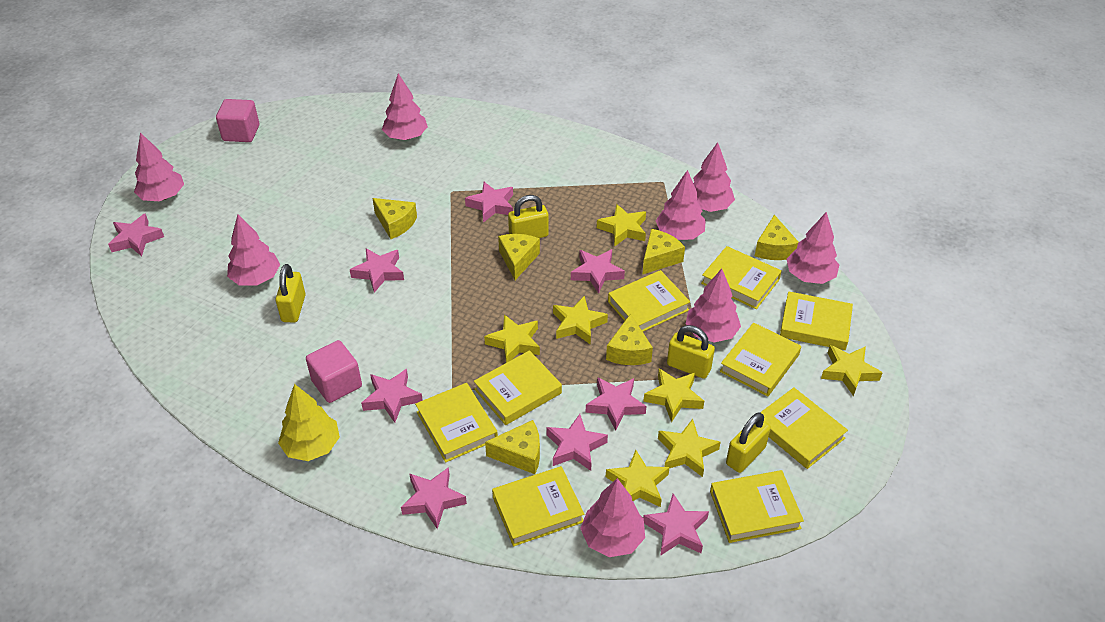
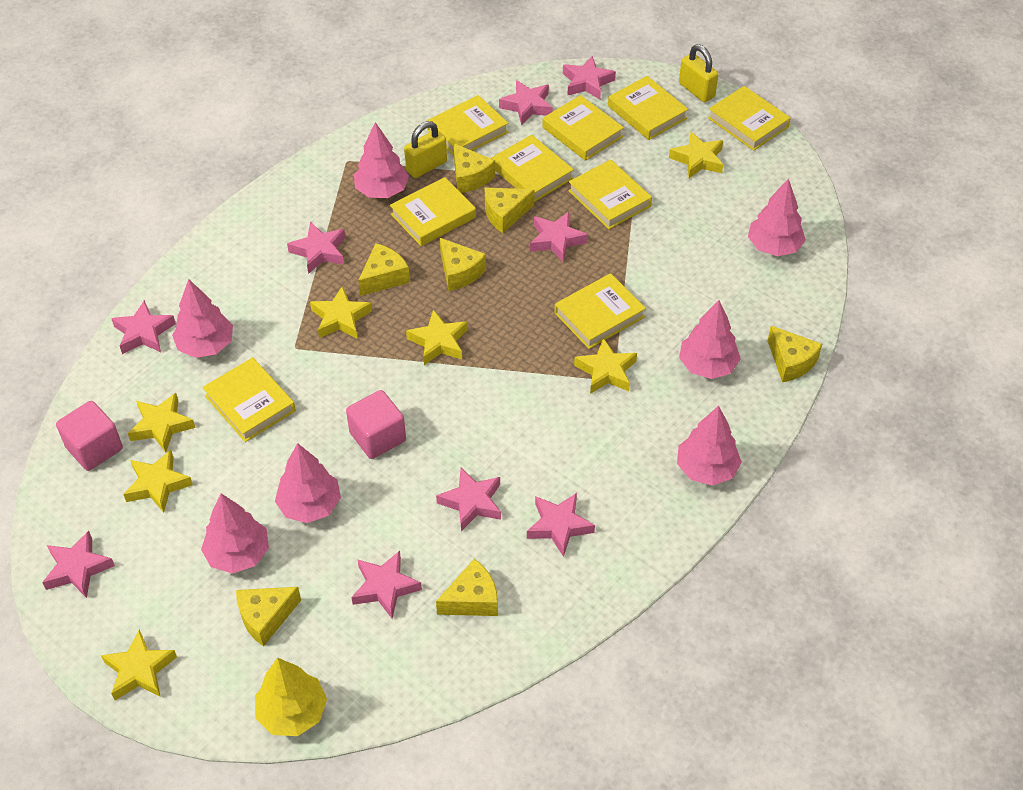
pink tree: 8 -> 7
yellow cheese: 6 -> 7
yellow padlock: 4 -> 2

